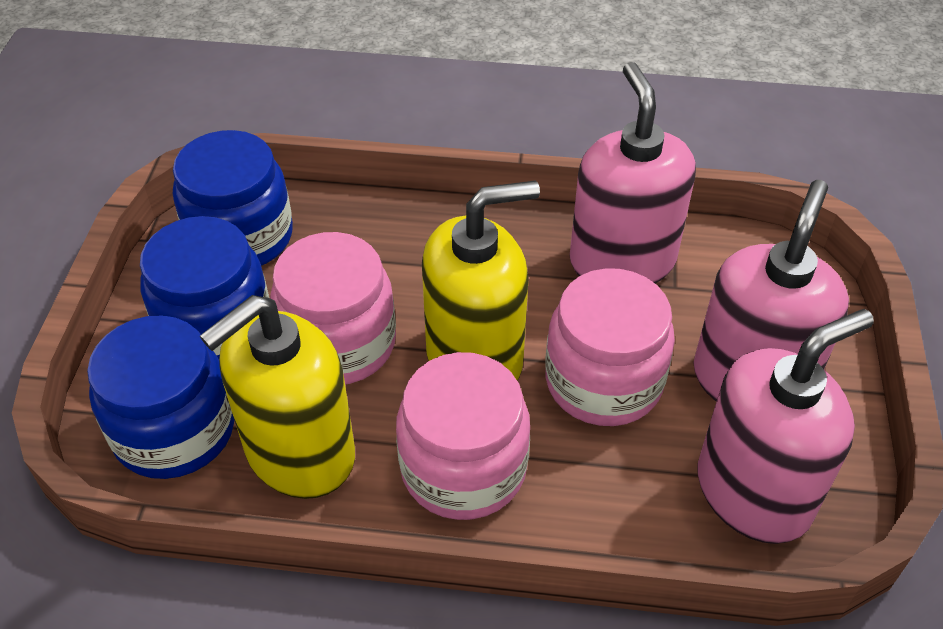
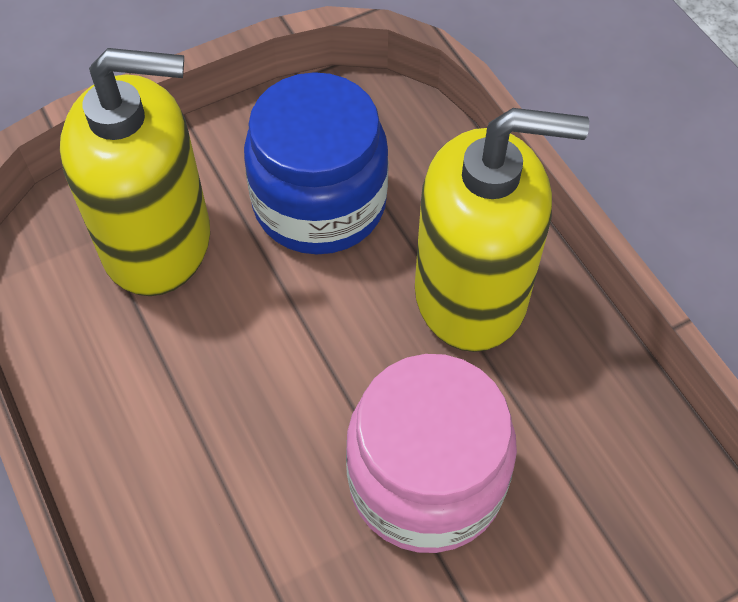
blue jar: 3 -> 1
pink jar: 3 -> 1
pink soap dispenser: 3 -> 0

